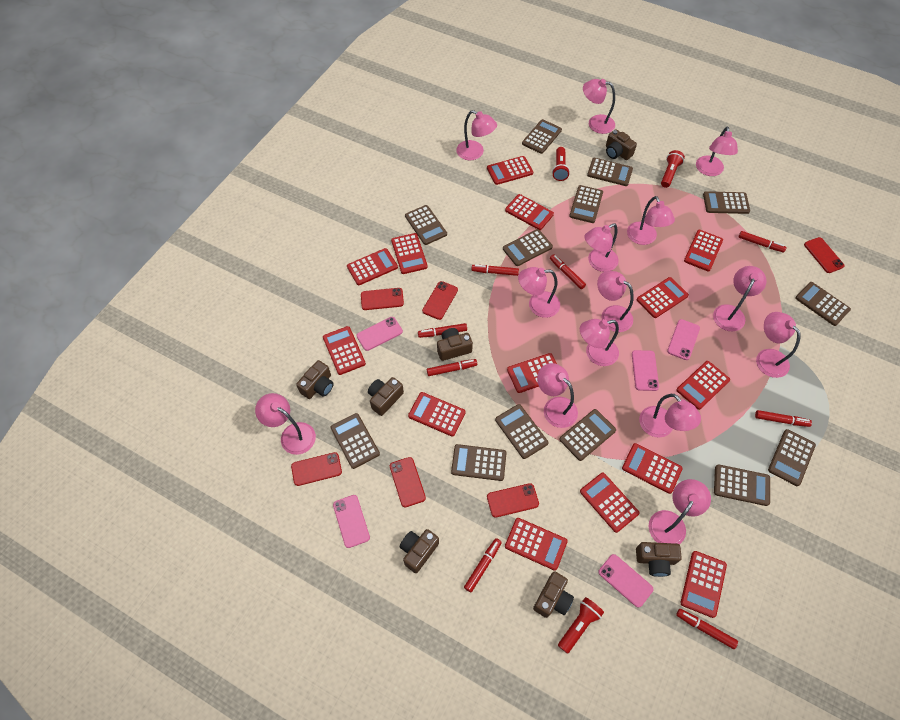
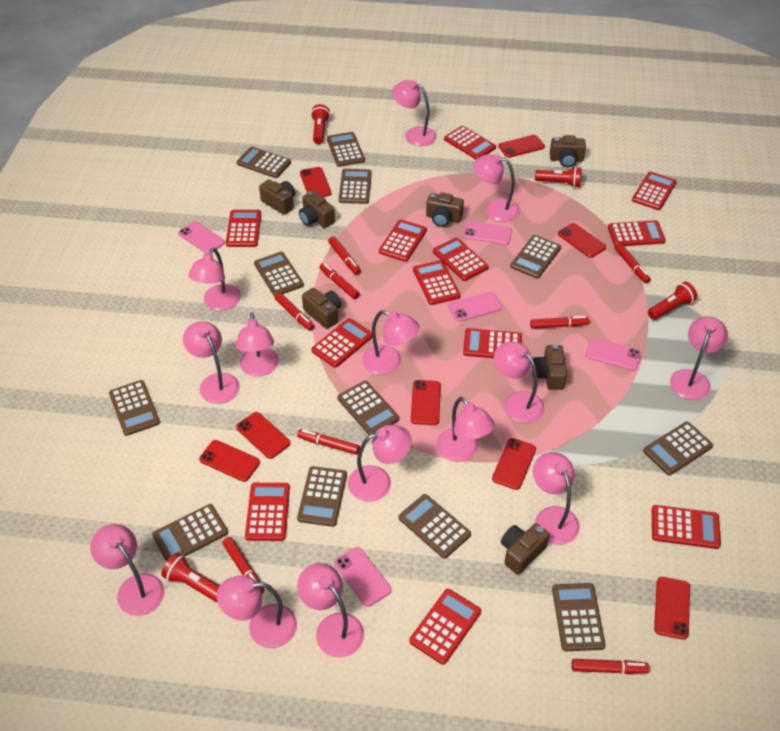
brown calculator: 13 -> 12
red calculator: 14 -> 12
red flashlight: 3 -> 4
red phone: 6 -> 8

